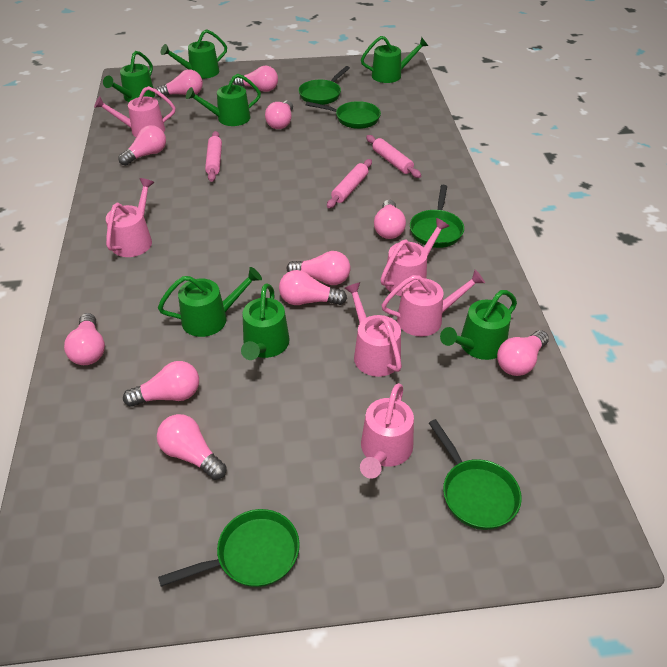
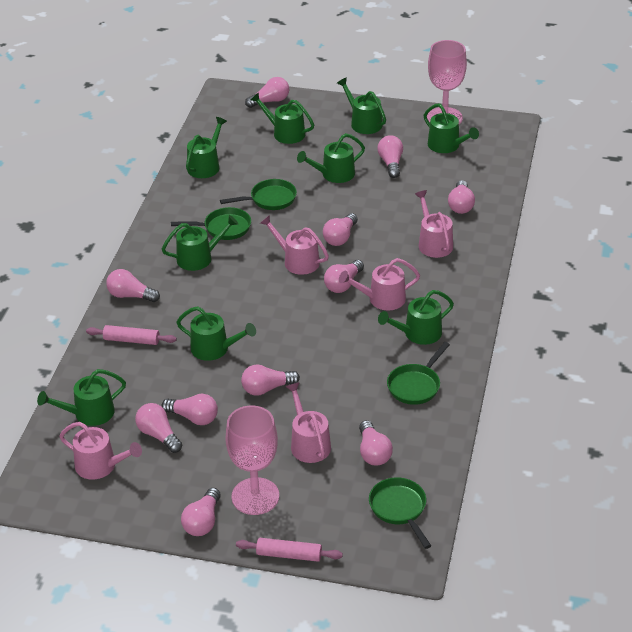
green pan: 5 -> 4
green watering can: 7 -> 9
pink goblet: 0 -> 2
pink rolling pin: 3 -> 2
pink watering can: 6 -> 5

